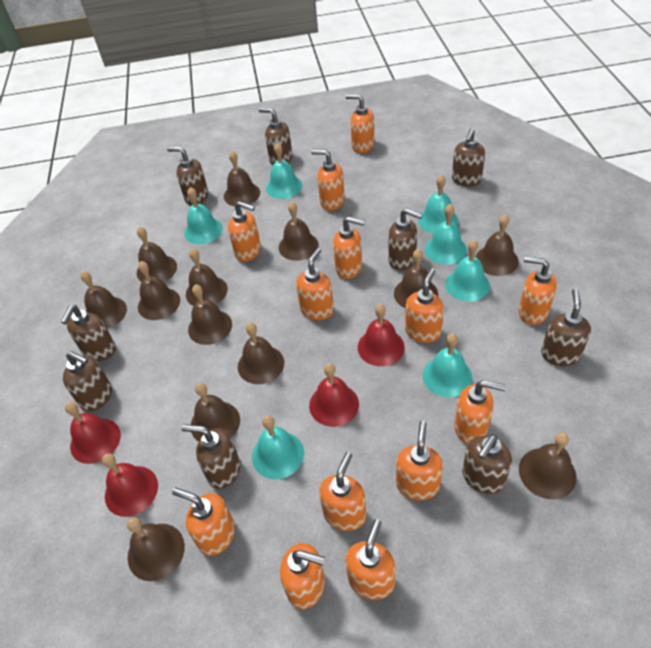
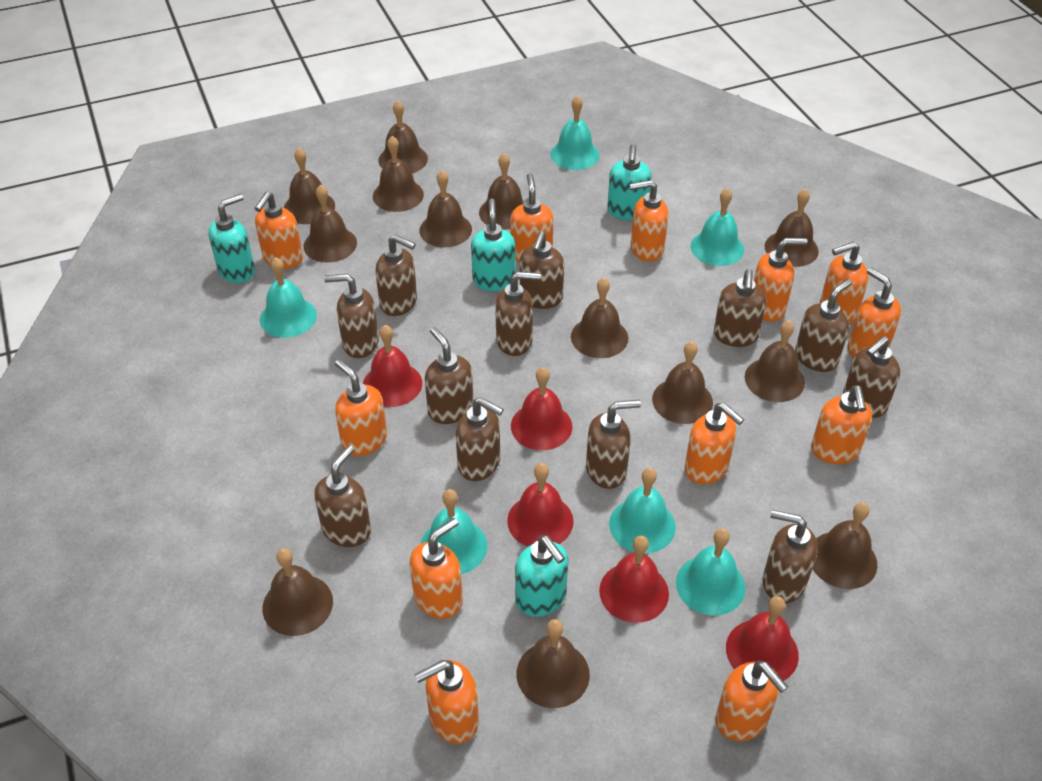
brown soap dispenser: 9 -> 12
orange soap dispenser: 13 -> 12
red bell: 4 -> 5
turquoise bell: 7 -> 6
turquoise soap dispenser: 0 -> 4

